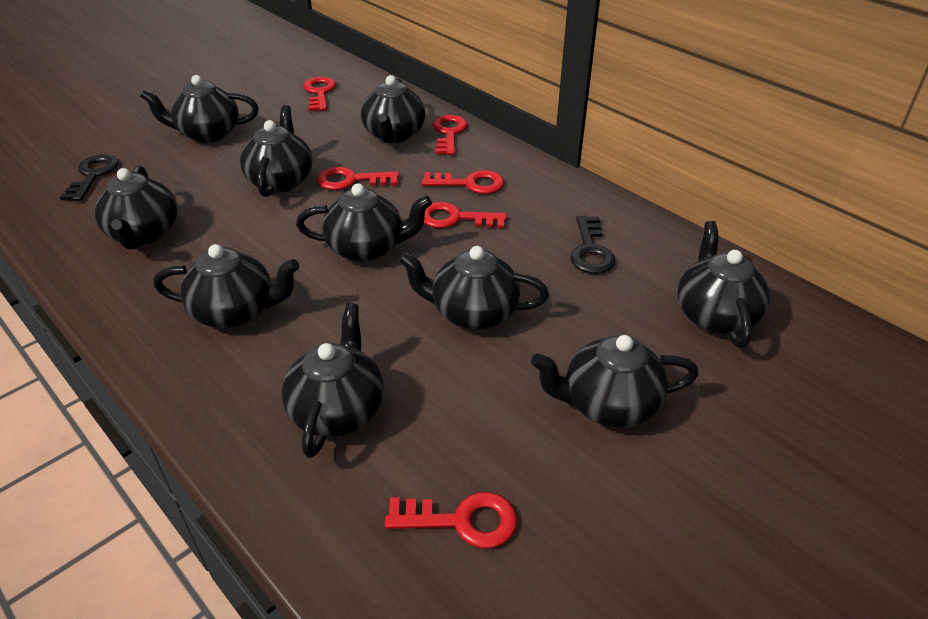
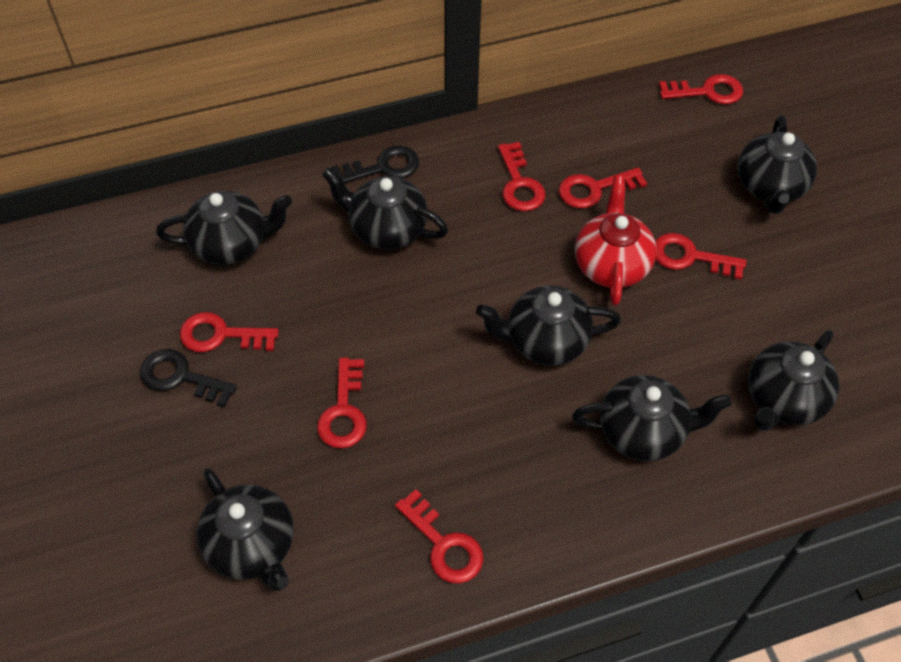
black teapot: 10 -> 7
red key: 6 -> 7
red teapot: 0 -> 1

